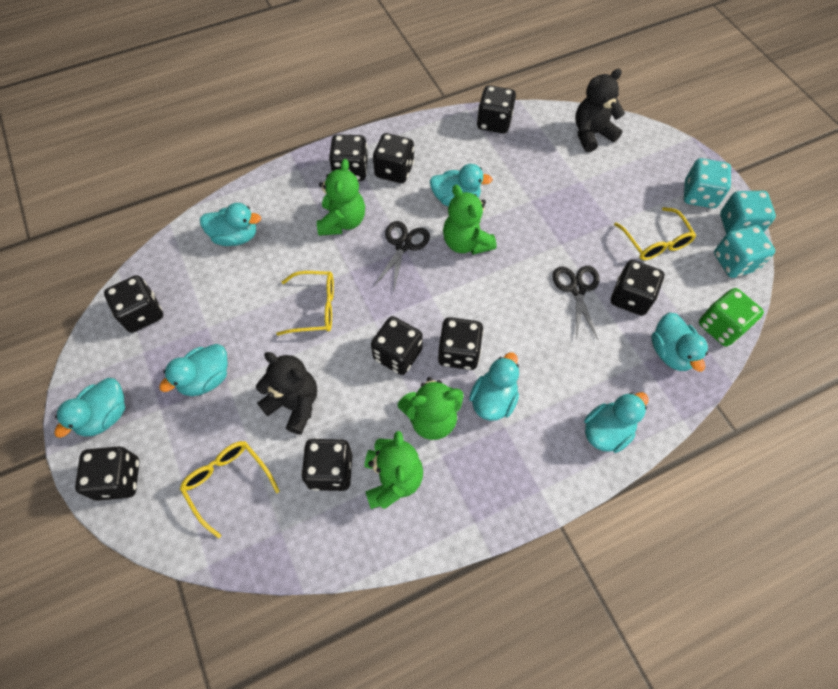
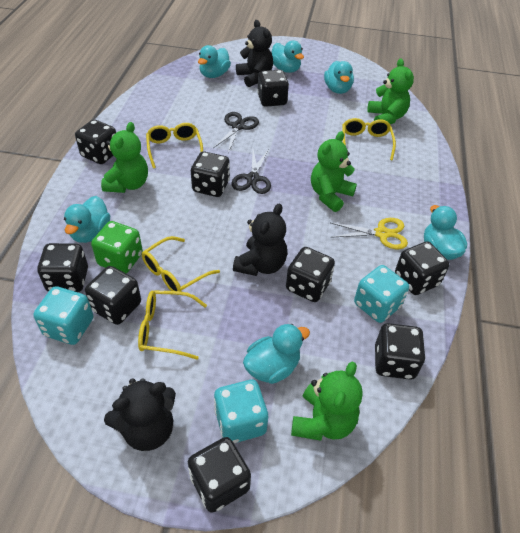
black teddy bear: 2 -> 3
turquoise duck: 7 -> 6
yellow glasses: 3 -> 4
yellow scissors: 0 -> 1

